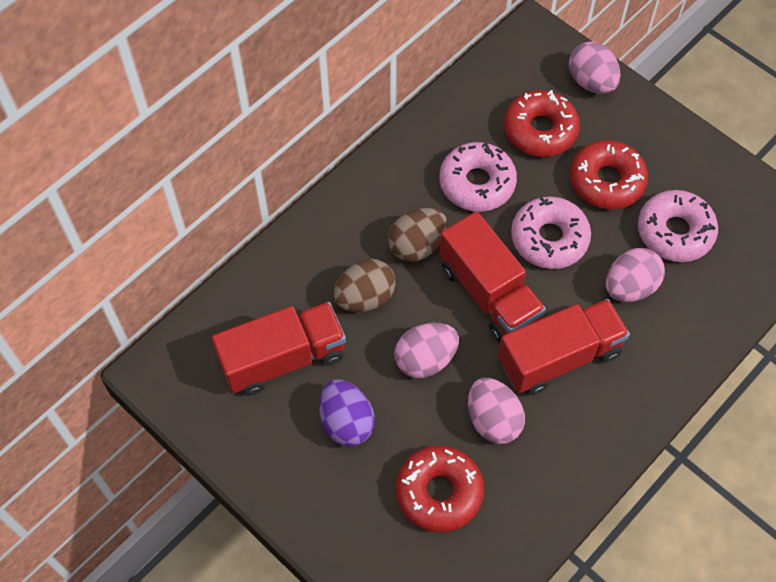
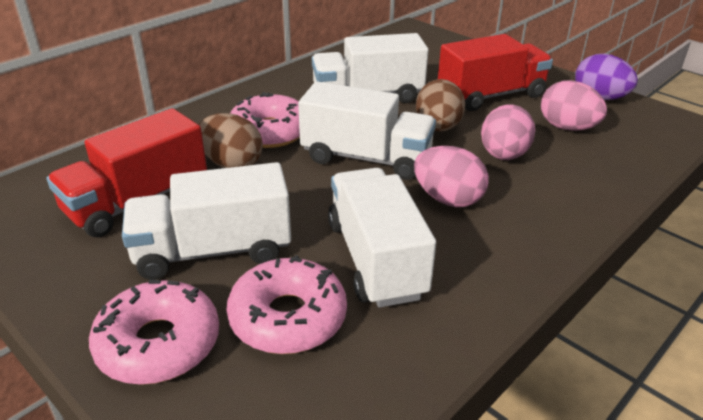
pink egg: 4 -> 3
red donut: 3 -> 0
red truck: 3 -> 2
white truck: 0 -> 4

